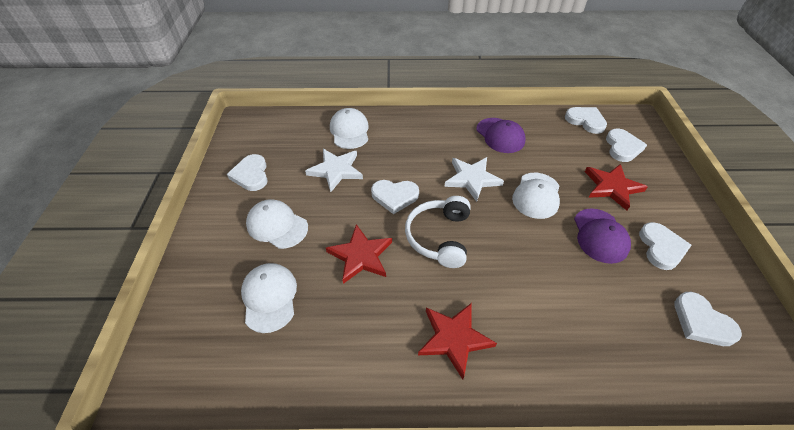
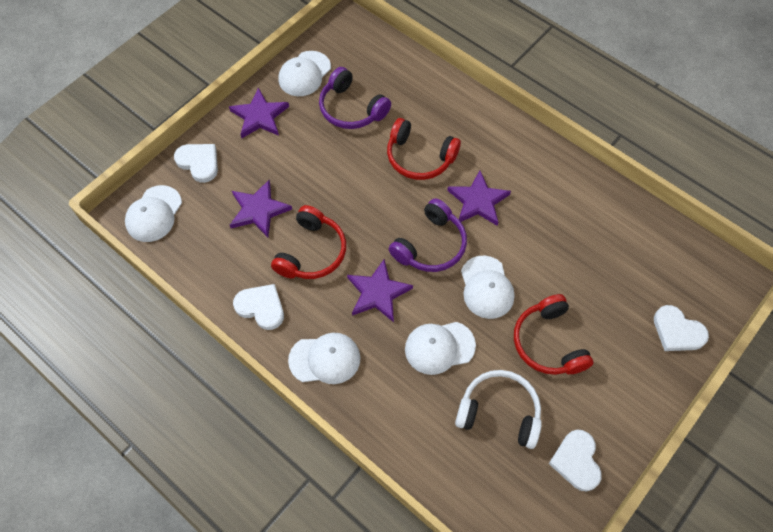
purple cap: 2 -> 0
purple headphones: 0 -> 2
purple star: 0 -> 4
red headphones: 0 -> 3
red star: 3 -> 0
white cap: 4 -> 5
white heart: 6 -> 4
white star: 2 -> 0

